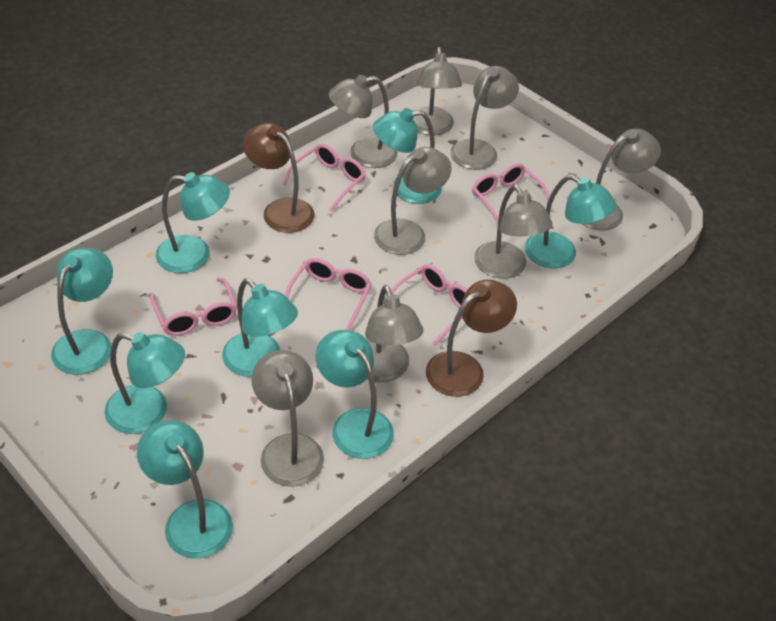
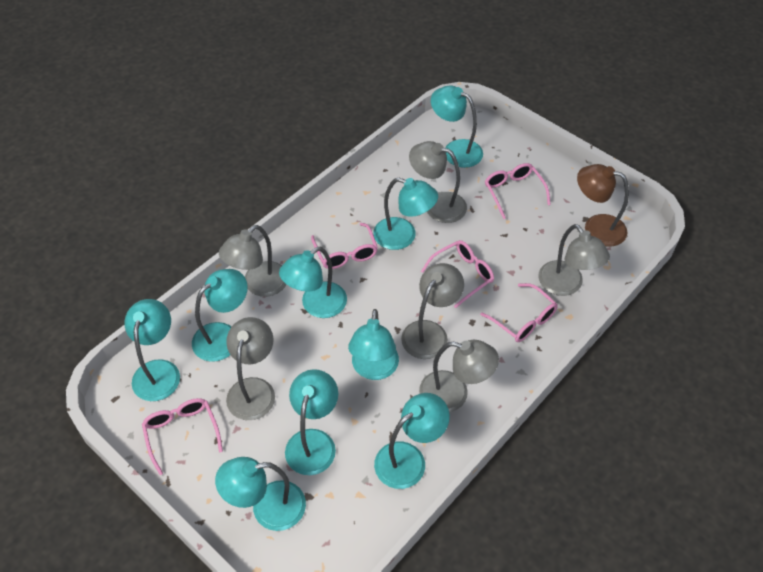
brown lamp: 2 -> 1
grey lamp: 8 -> 6
turquoise lamp: 8 -> 9

